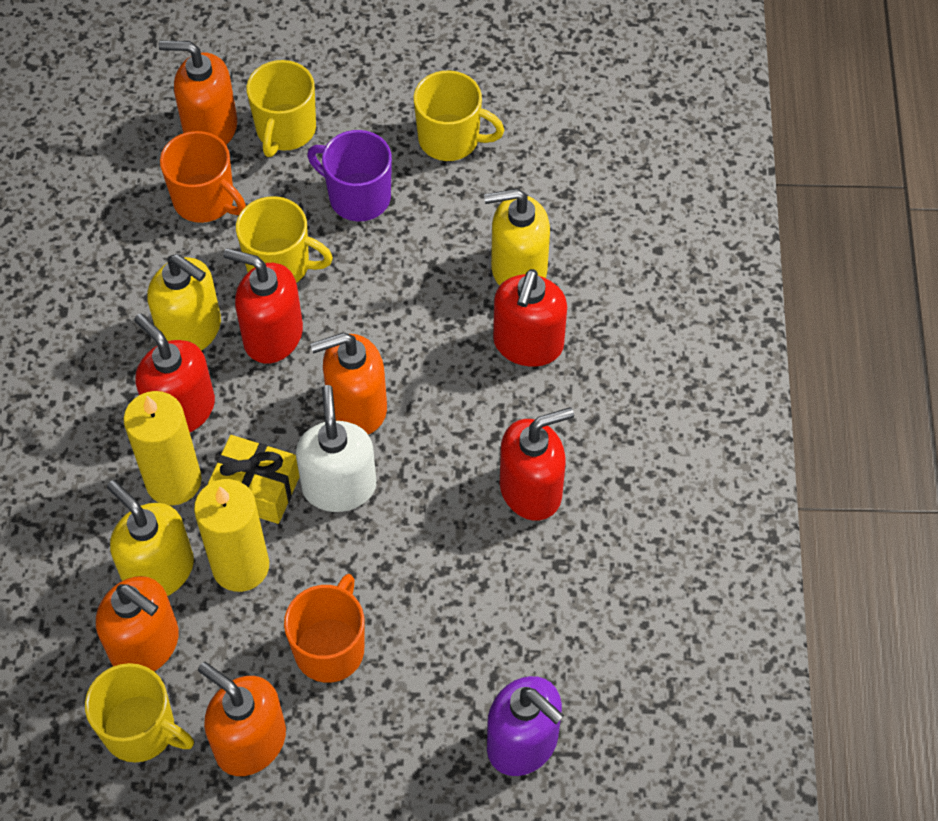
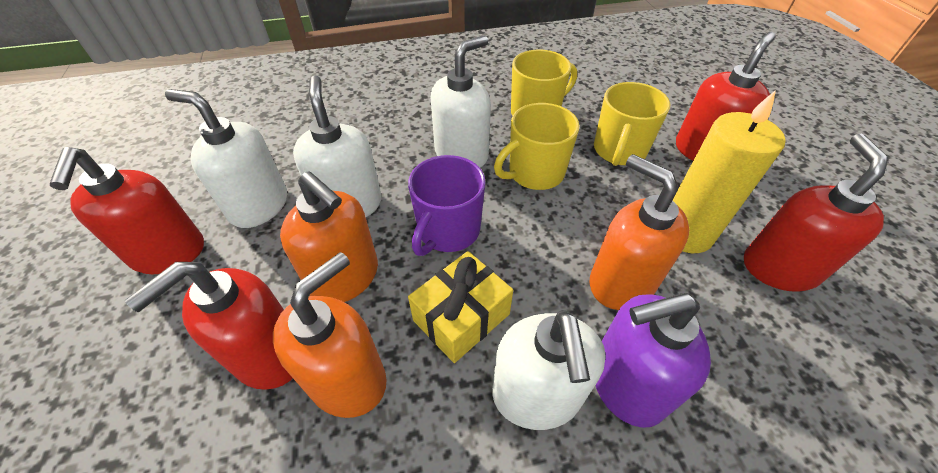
orange mug: 2 -> 0
orange soap dispenser: 4 -> 3
white soap dispenser: 1 -> 4
yellow candle: 2 -> 1
yellow mug: 4 -> 3
yellow soap dispenser: 3 -> 0

